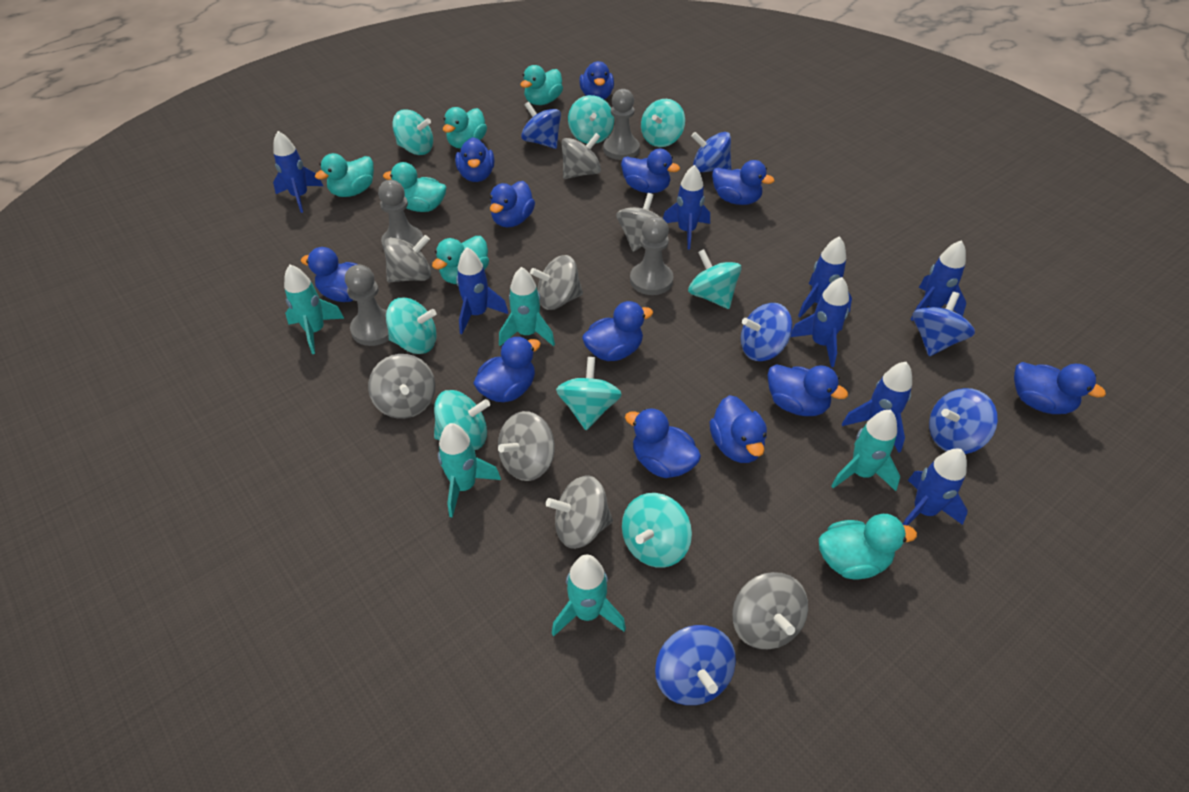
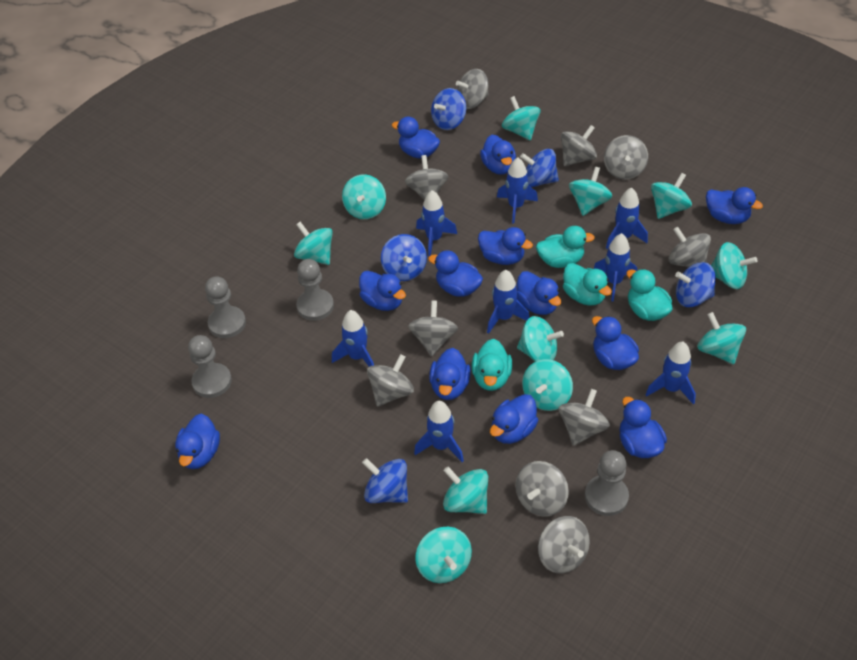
blue spinning top: 6 -> 5
grey spinning top: 8 -> 10
turquoise duck: 6 -> 4
turquoise rocket: 5 -> 0
turquoise spinning top: 8 -> 11

